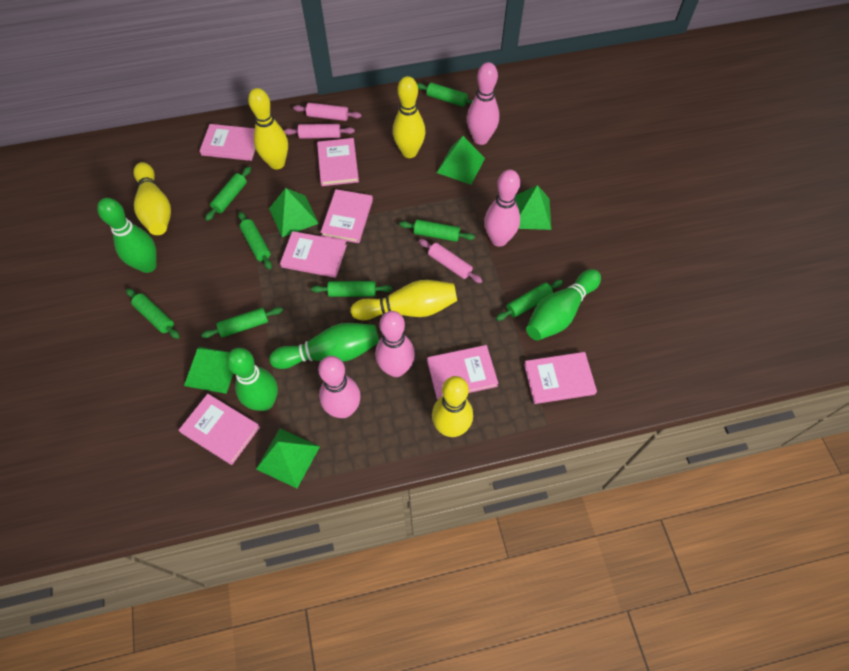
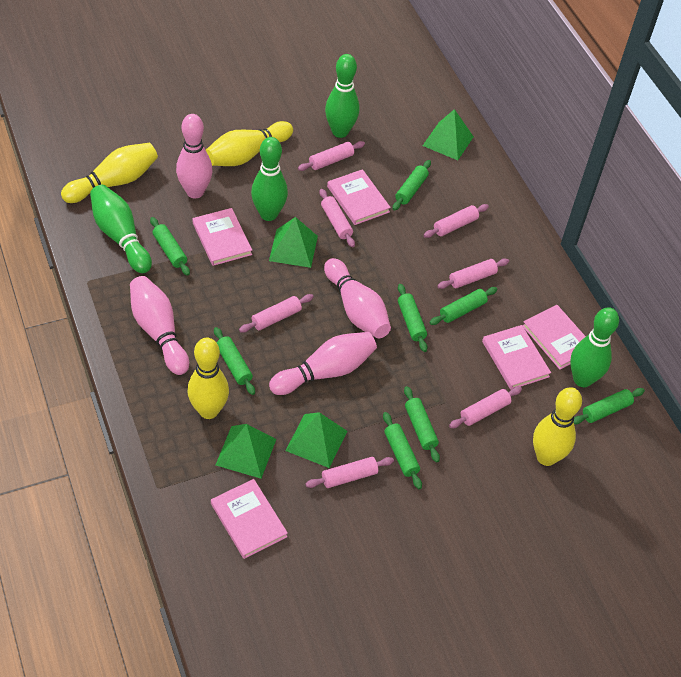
green pyramid: 5 -> 4
pink book: 7 -> 5
pink rolling pin: 3 -> 7
yellow bowling pin: 5 -> 4

